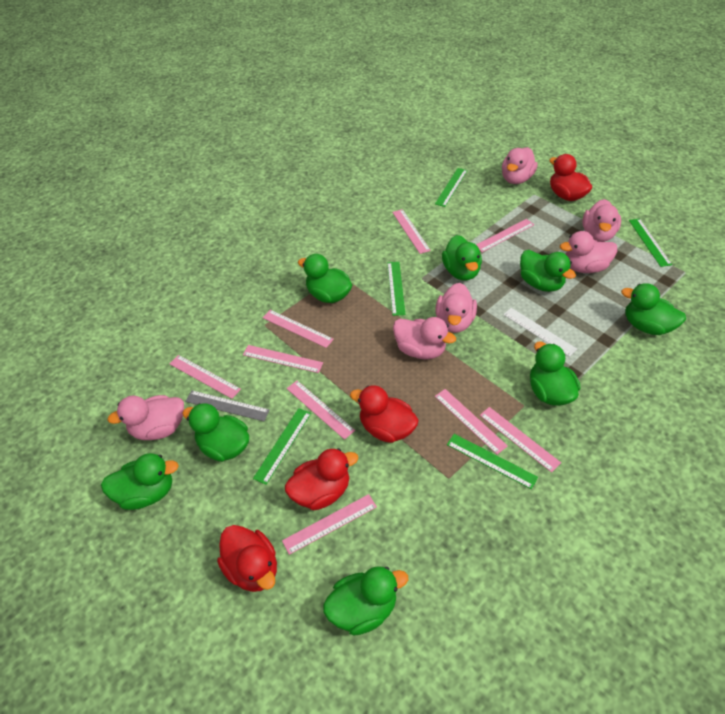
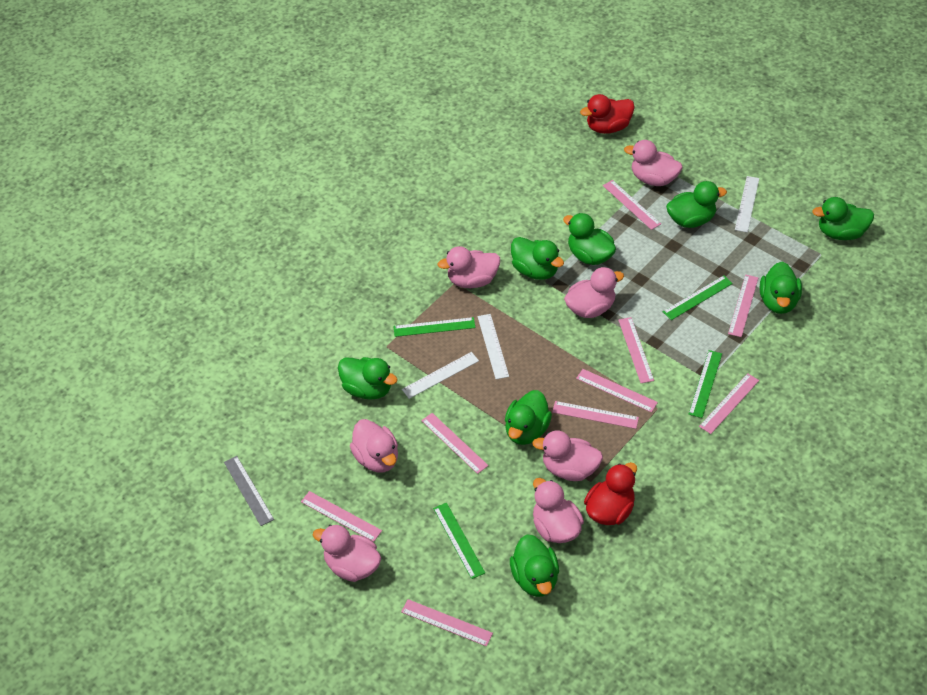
green ruler: 5 -> 4
pink duck: 6 -> 7
red duck: 4 -> 2
white ruler: 1 -> 3

